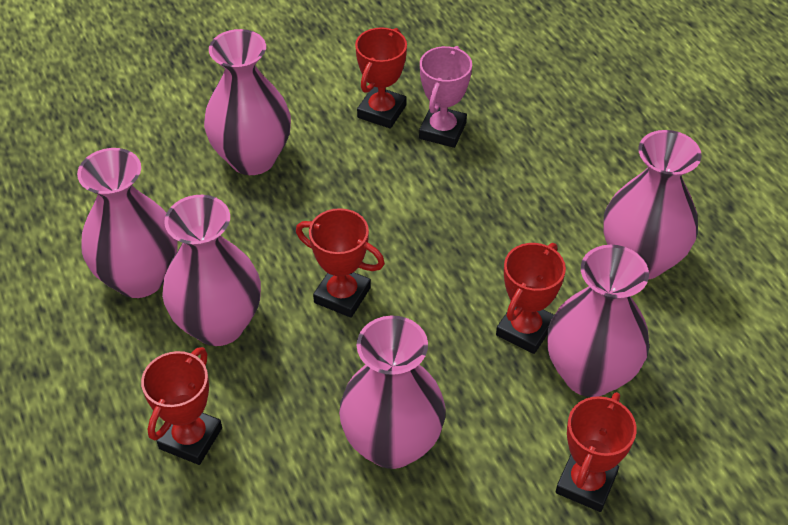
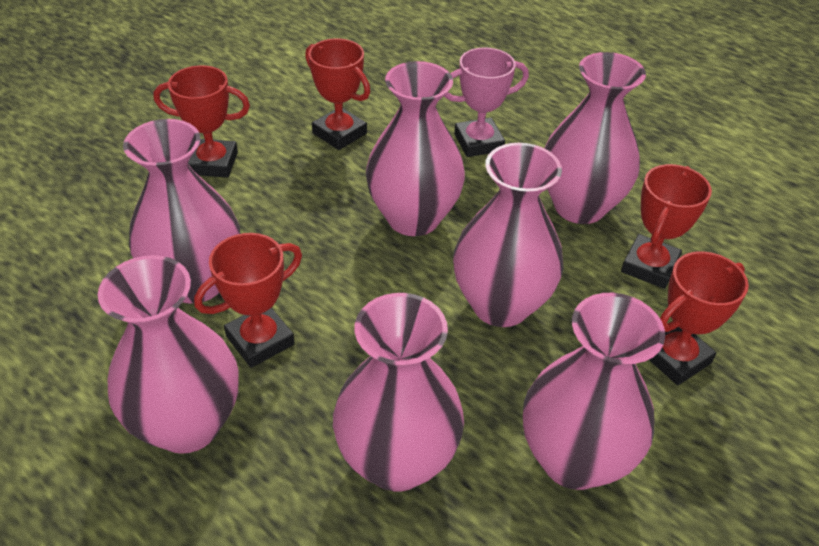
pink vase: 6 -> 7

